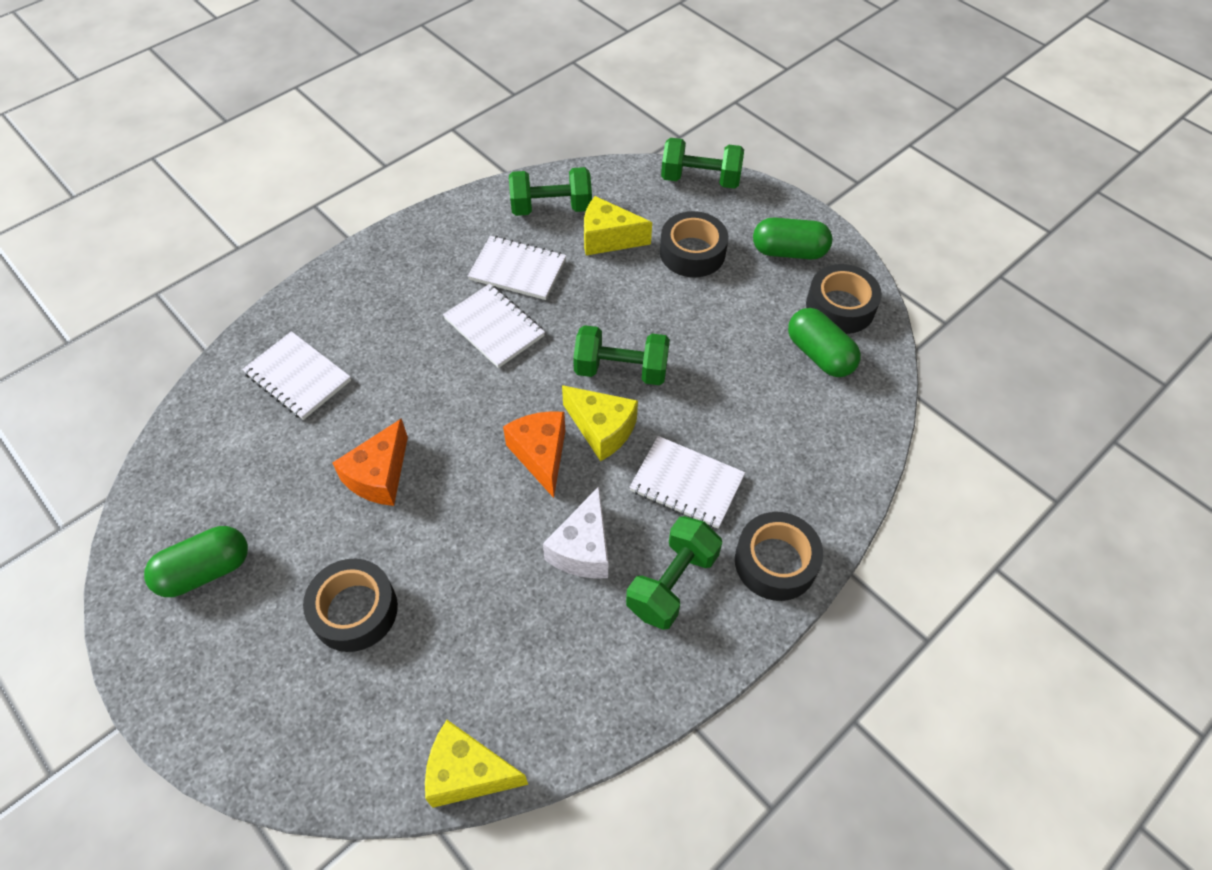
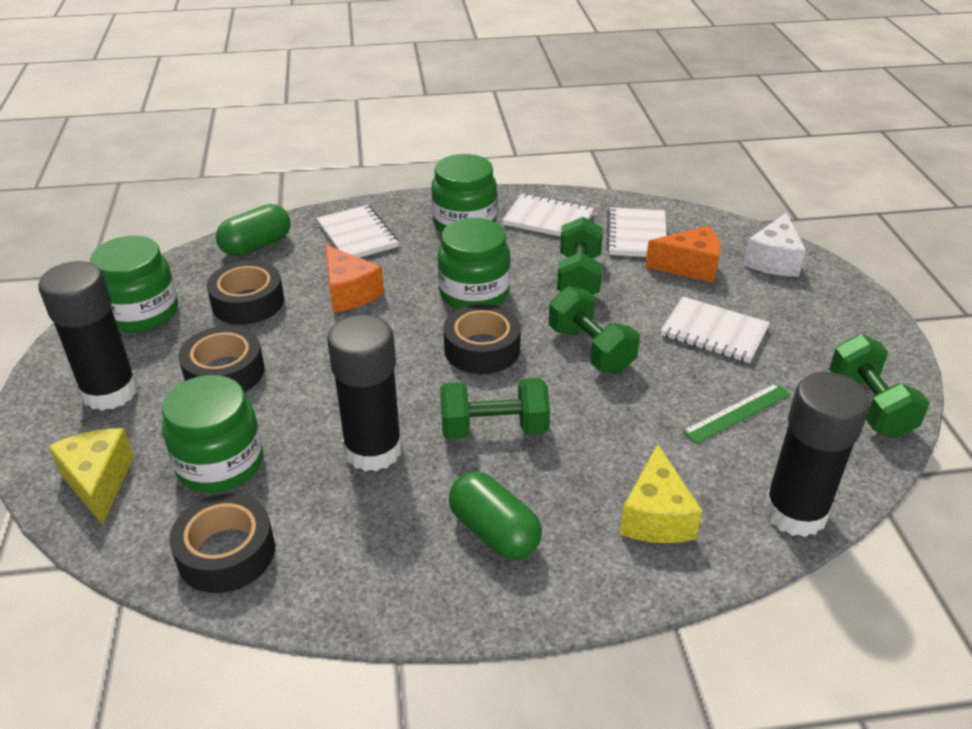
black glue stick: 0 -> 3
green capsule: 3 -> 2
green jar: 0 -> 4
green ruler: 0 -> 1
yellow cheese: 3 -> 2

